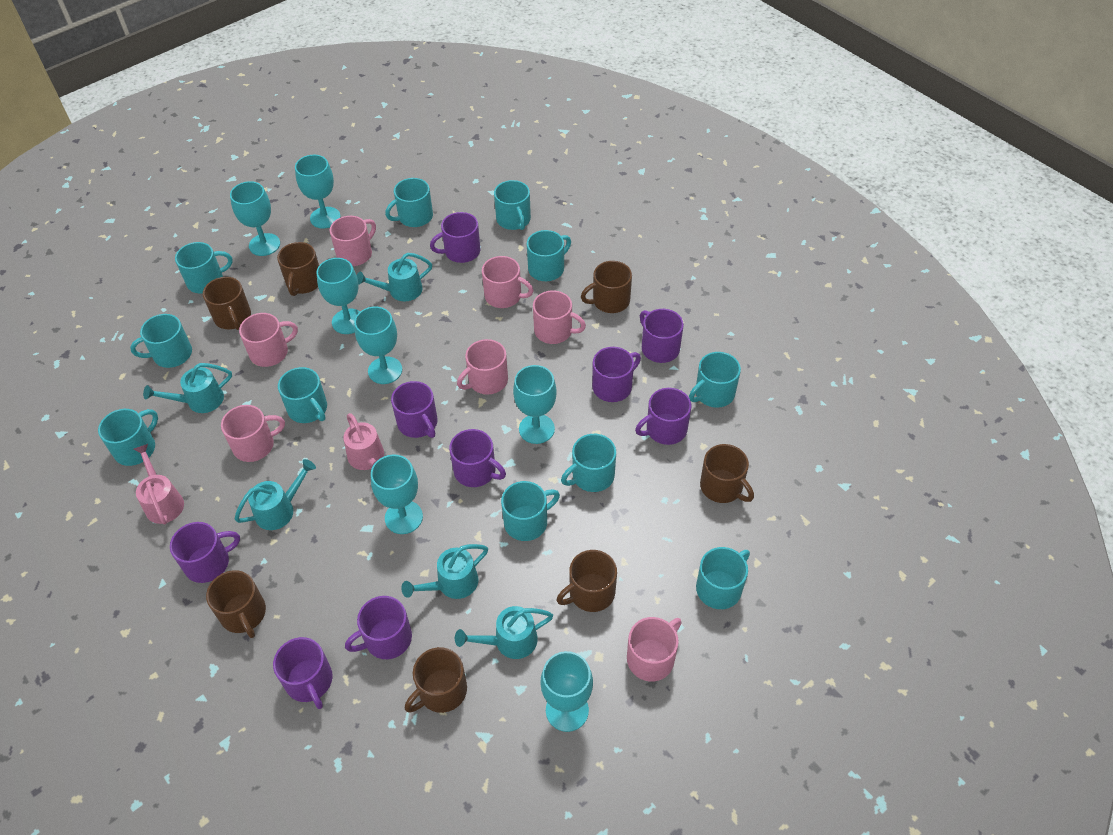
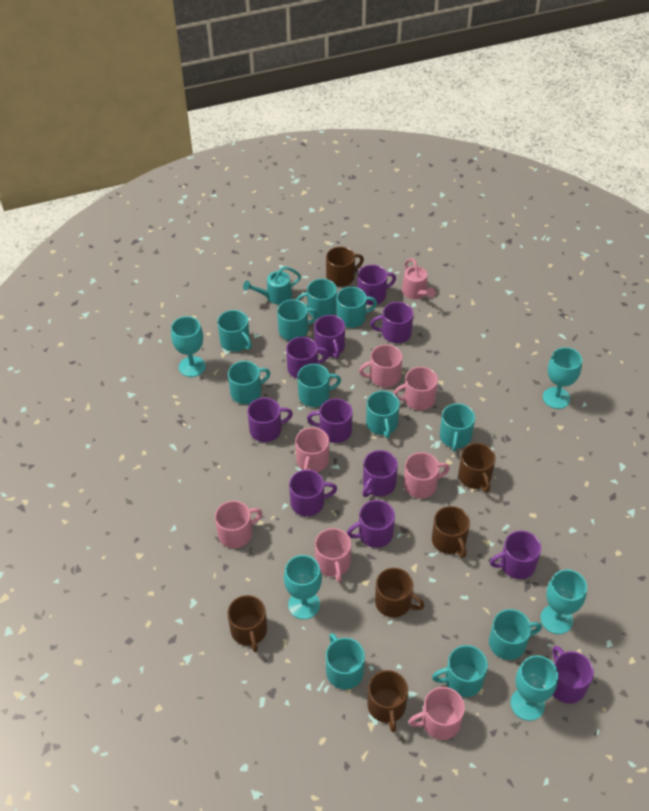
brown mug: 7 -> 6
pink watering can: 2 -> 1
purple mug: 9 -> 11
turquoise goblet: 7 -> 5
turquoise watering can: 5 -> 1

